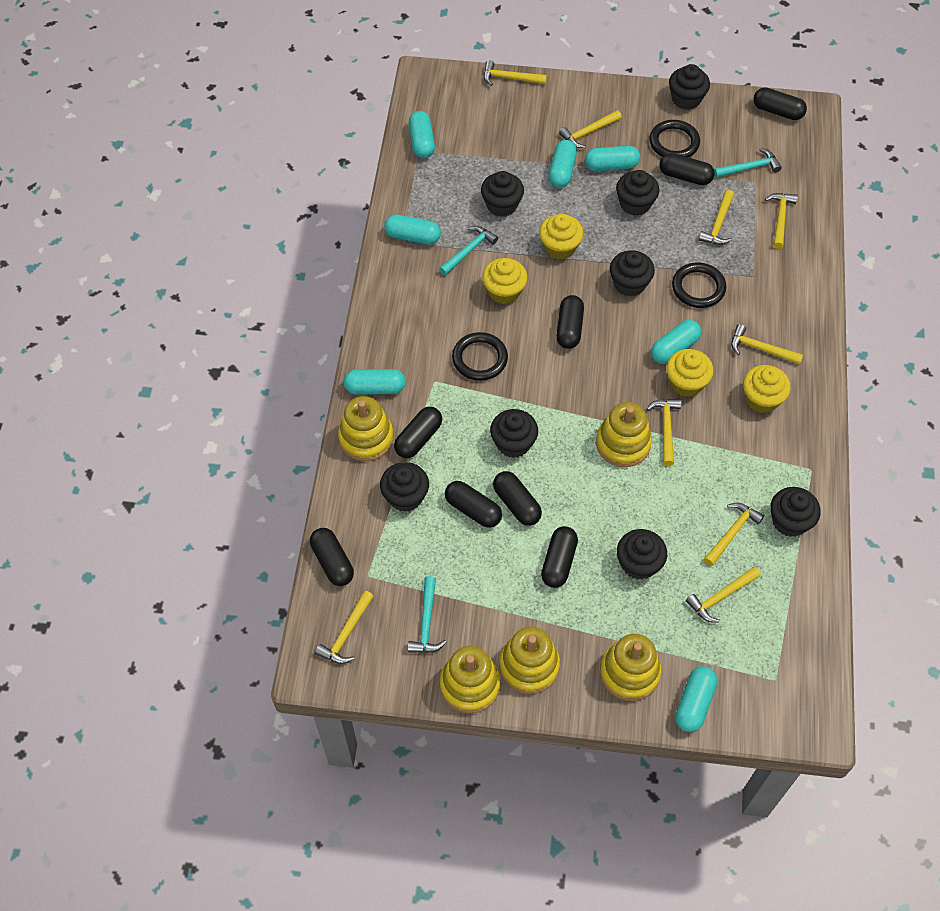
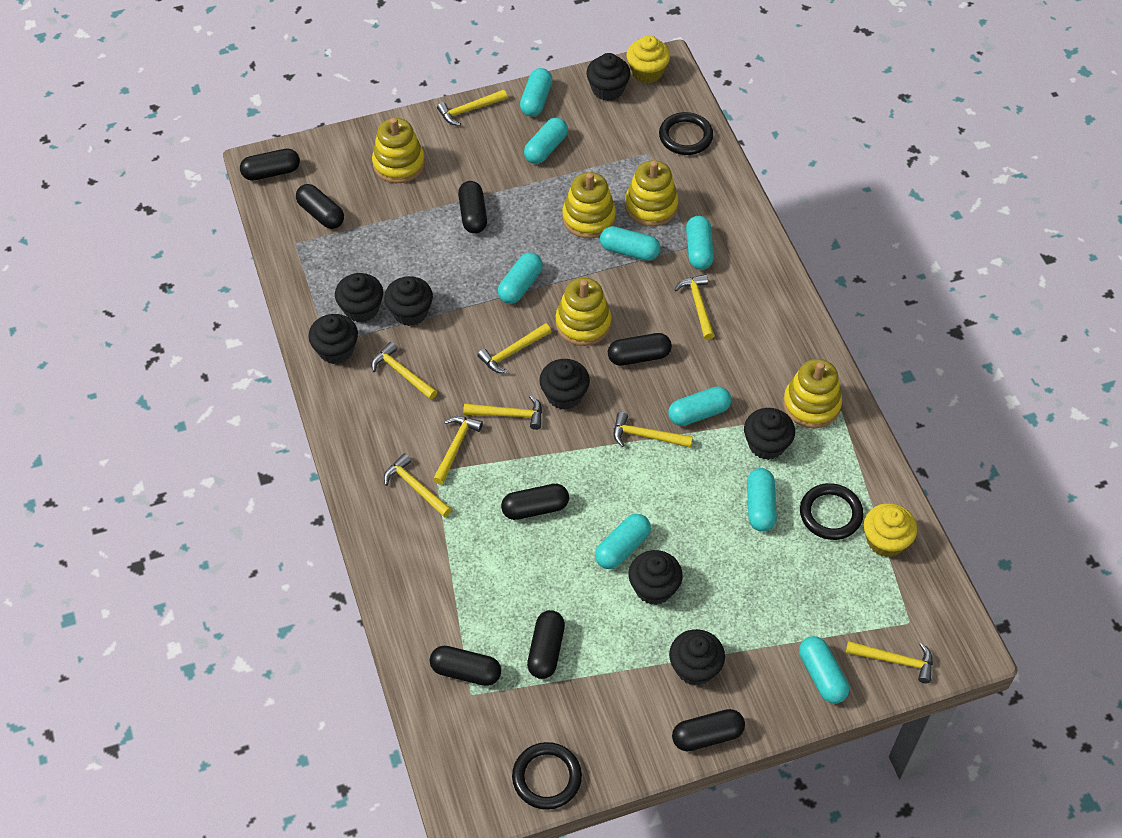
turquoise capsule: 7 -> 9
turquoise hammer: 3 -> 0
yellow cupcake: 4 -> 2

